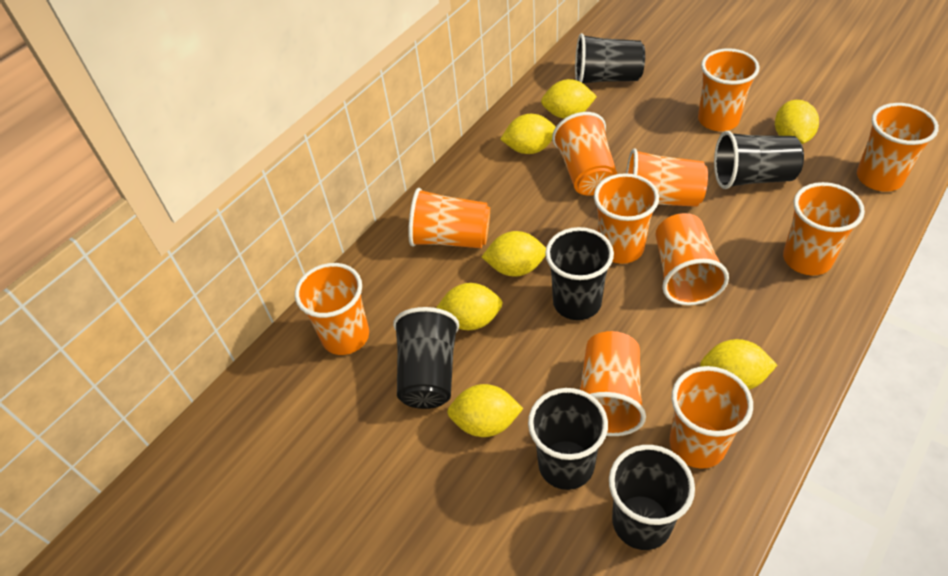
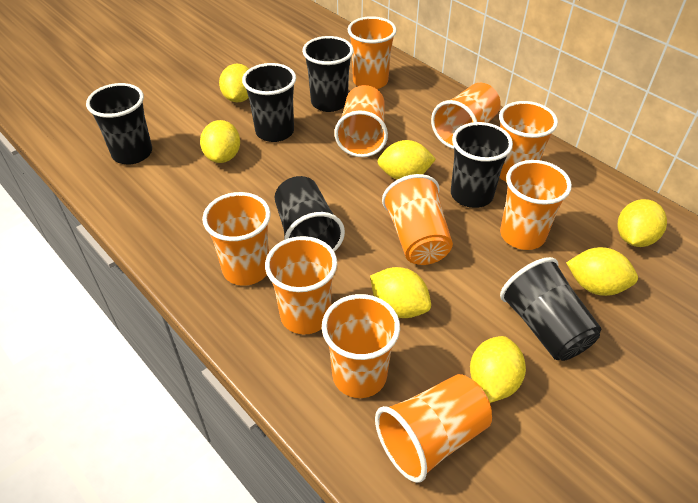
orange cup: 11 -> 10

